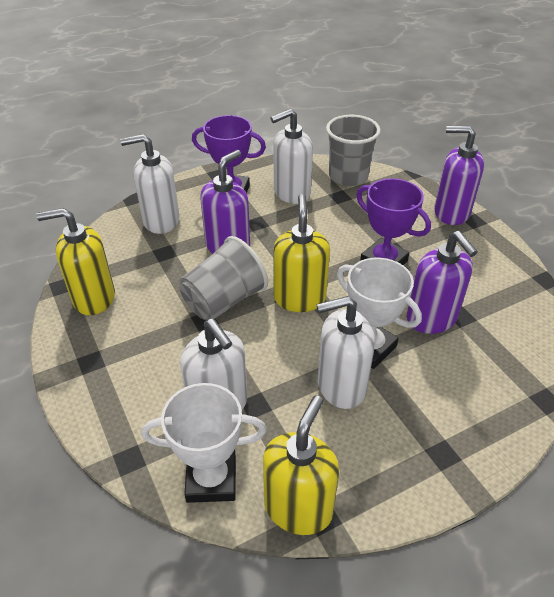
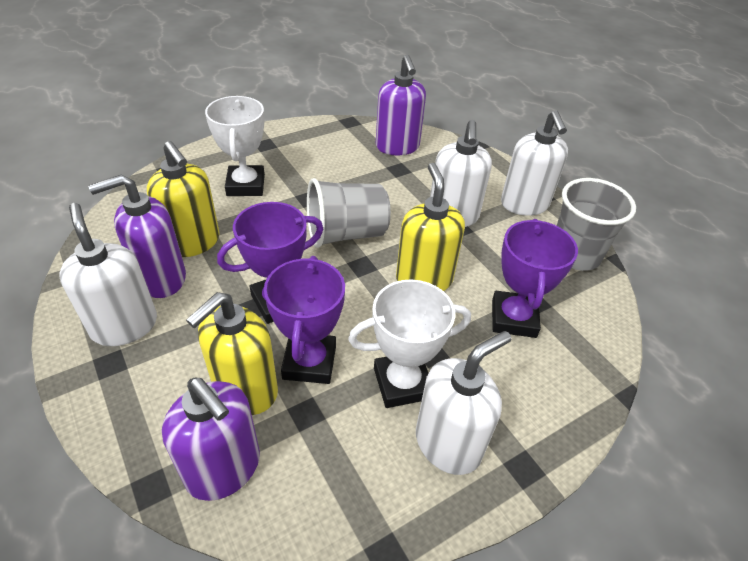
purple trophy: 2 -> 3

